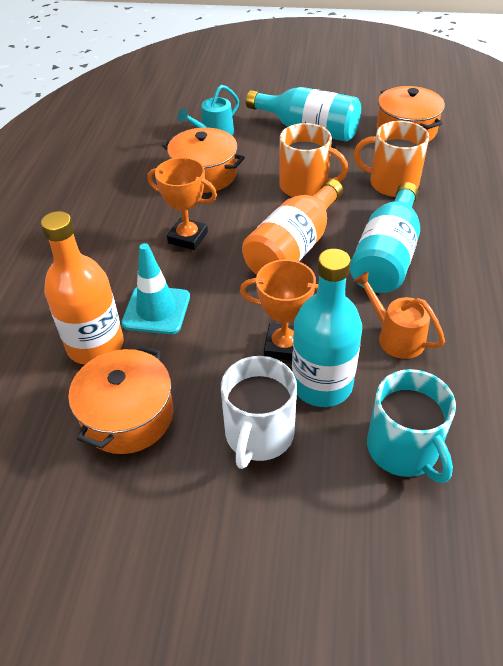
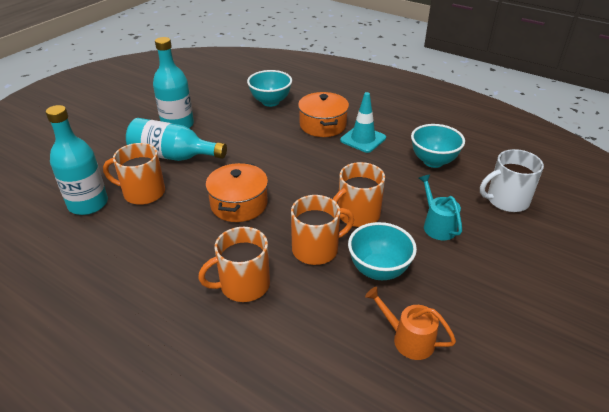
orange bottle: 2 -> 0
orange mug: 2 -> 4
orange pot: 3 -> 2
orange trophy: 2 -> 0
turquoise bowl: 0 -> 3
turquoise mug: 1 -> 0

